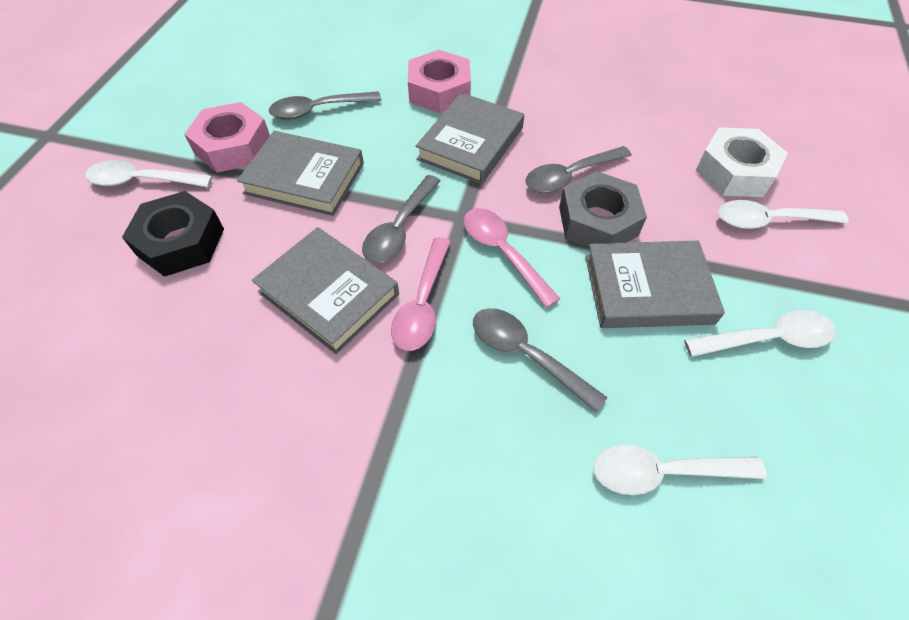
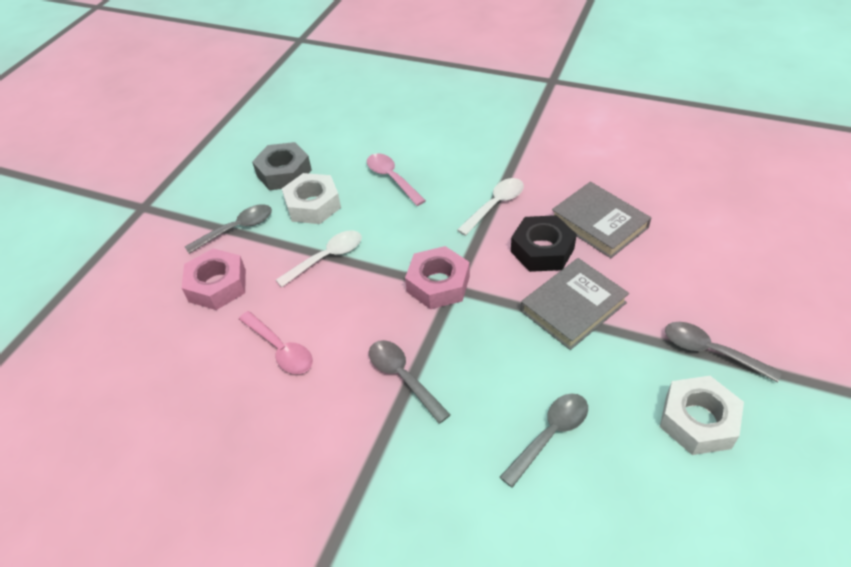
grey book: 4 -> 2
white nut: 1 -> 2
white spoon: 4 -> 2

